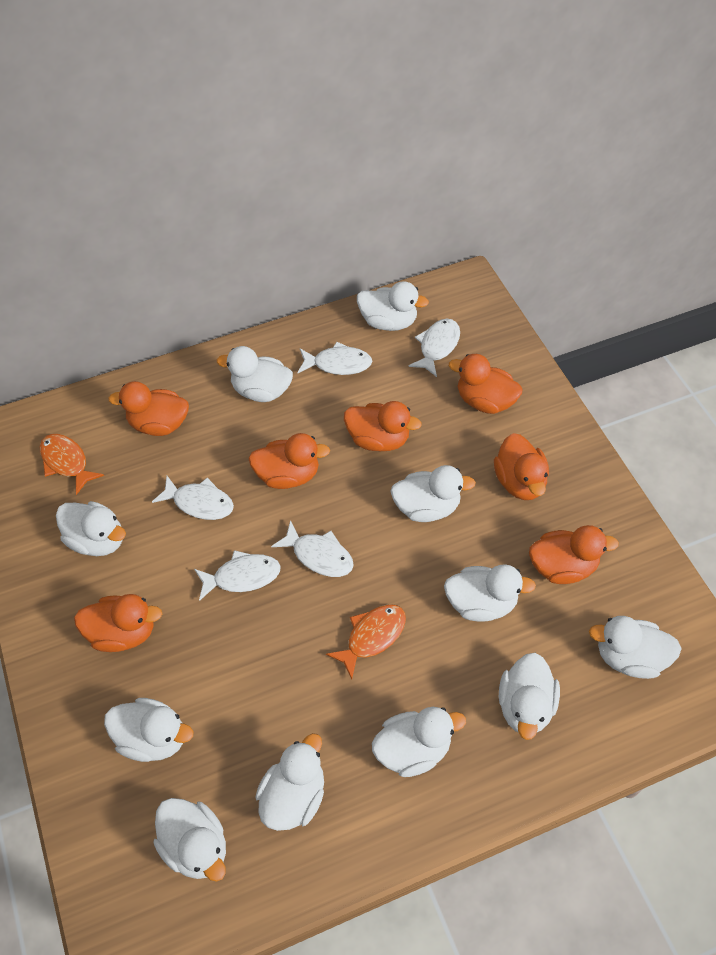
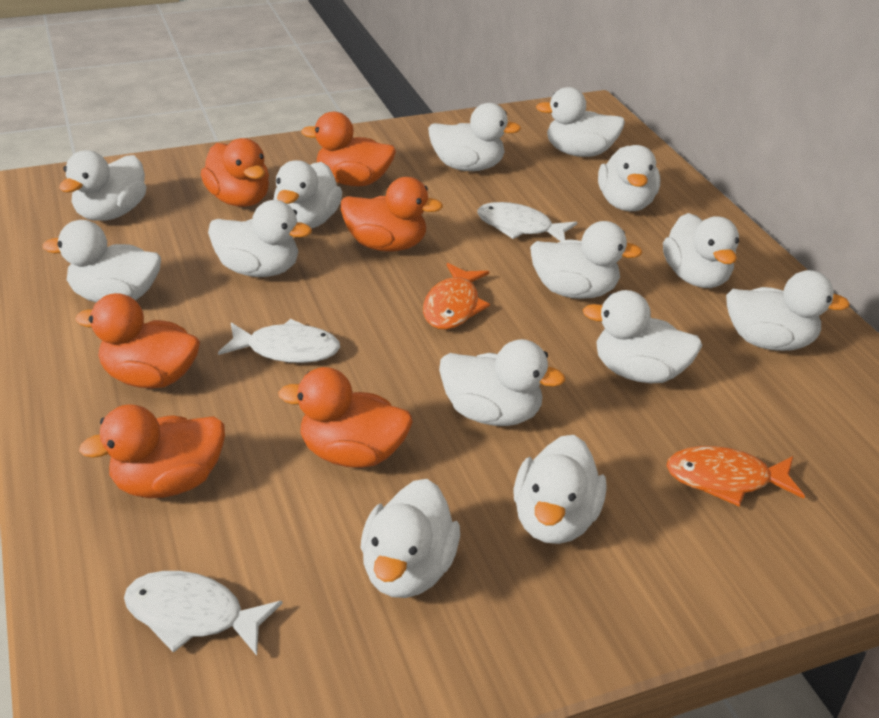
orange duck: 7 -> 6
white duck: 11 -> 14
white fish: 5 -> 3

